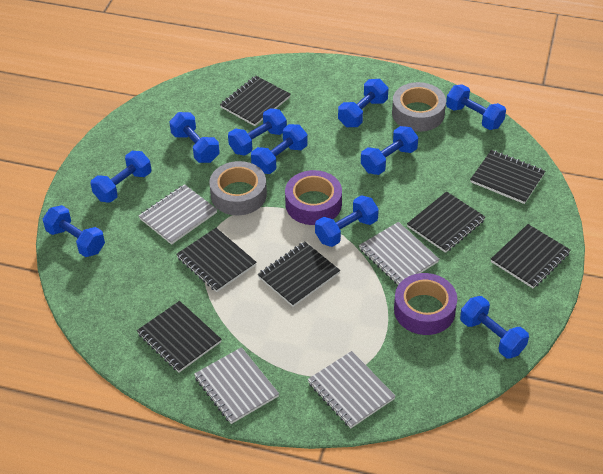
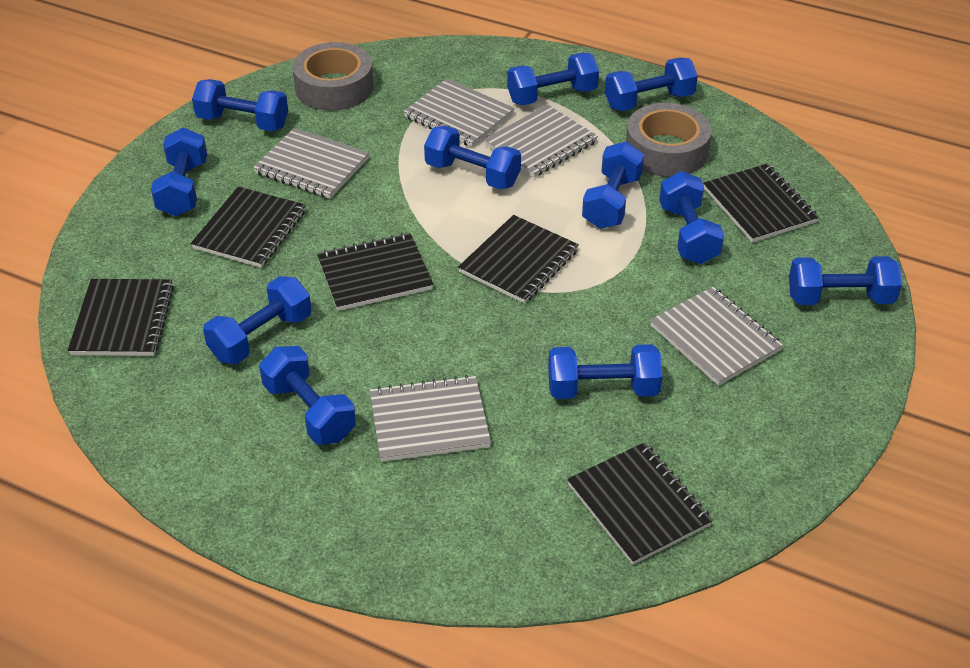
black notebook: 7 -> 6
blue dumbbell: 10 -> 11
grey notebook: 4 -> 5
purple tape: 2 -> 0

